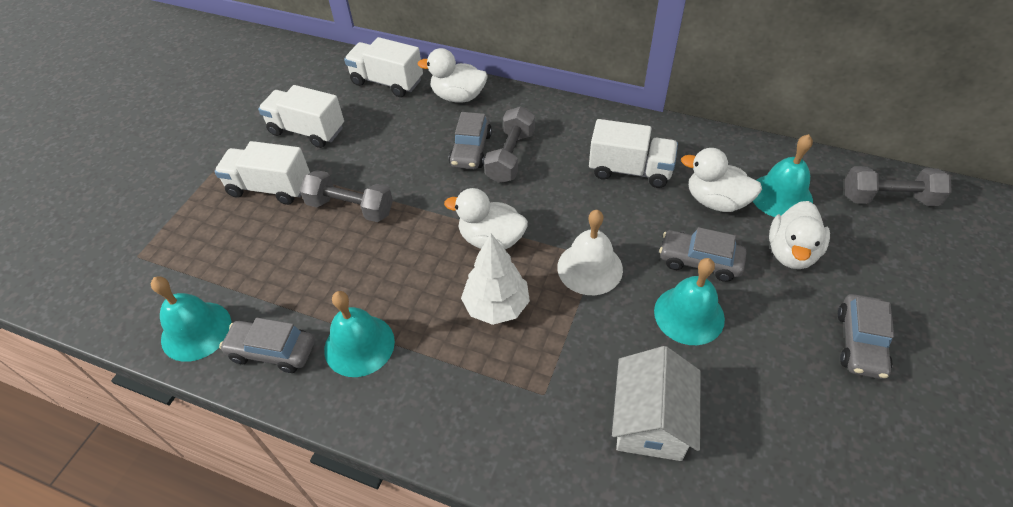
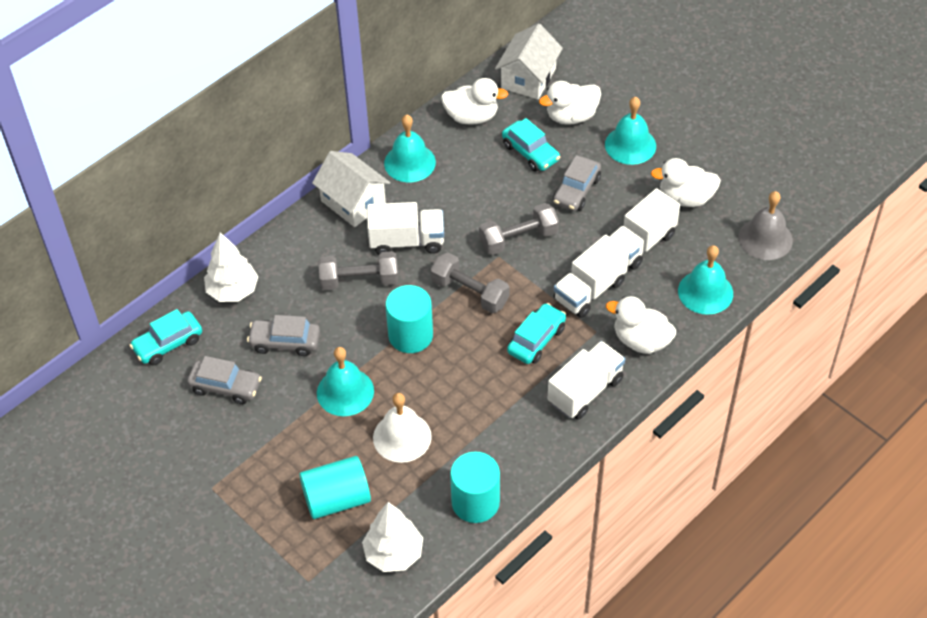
grey bell: 0 -> 1
grey car: 4 -> 3
turquoise car: 0 -> 3
turquoise cylinder: 0 -> 3
white house: 1 -> 2
white tree: 1 -> 2

